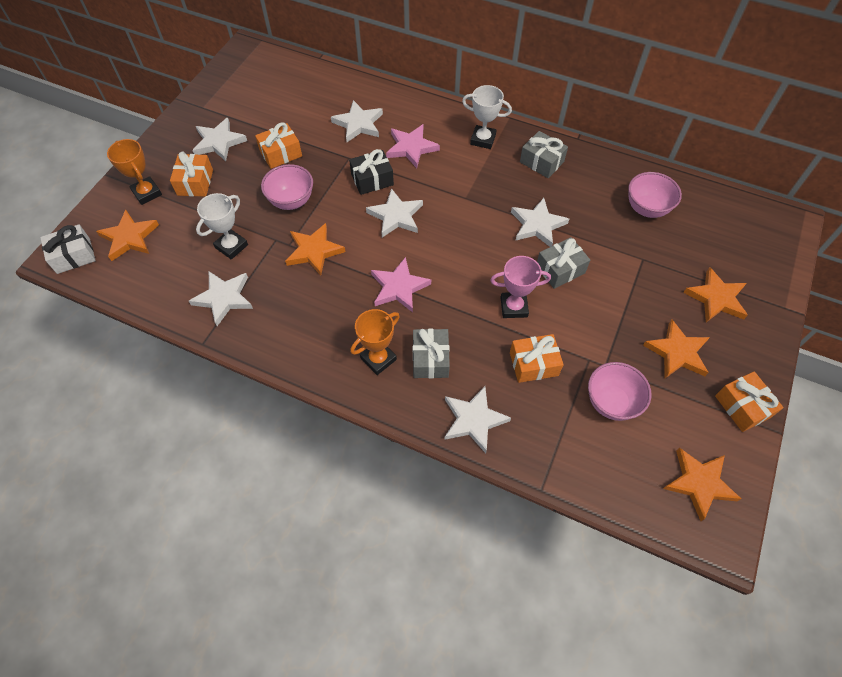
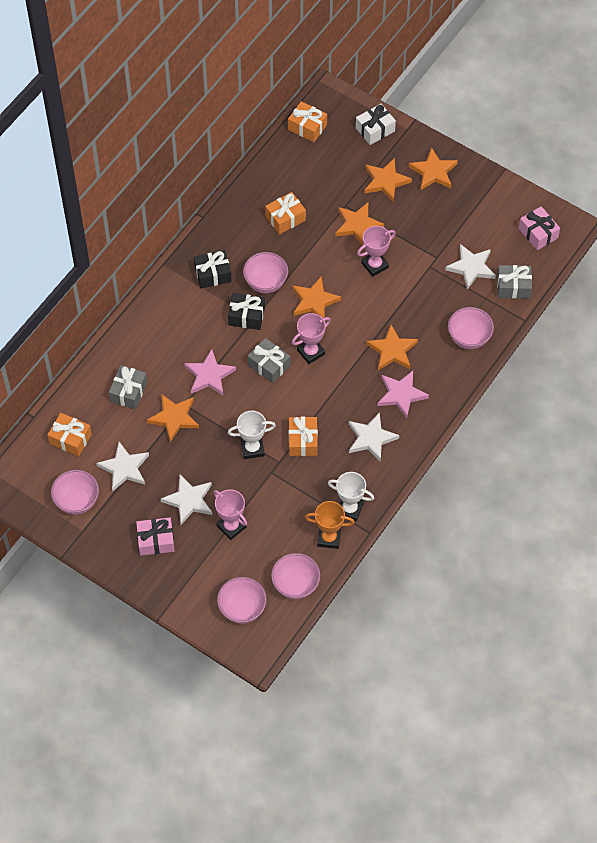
black gift: 1 -> 2
orange star: 5 -> 6
orange trophy: 2 -> 1
pink bowl: 3 -> 5
pink gift: 0 -> 2
pink trophy: 1 -> 3
white star: 6 -> 4

